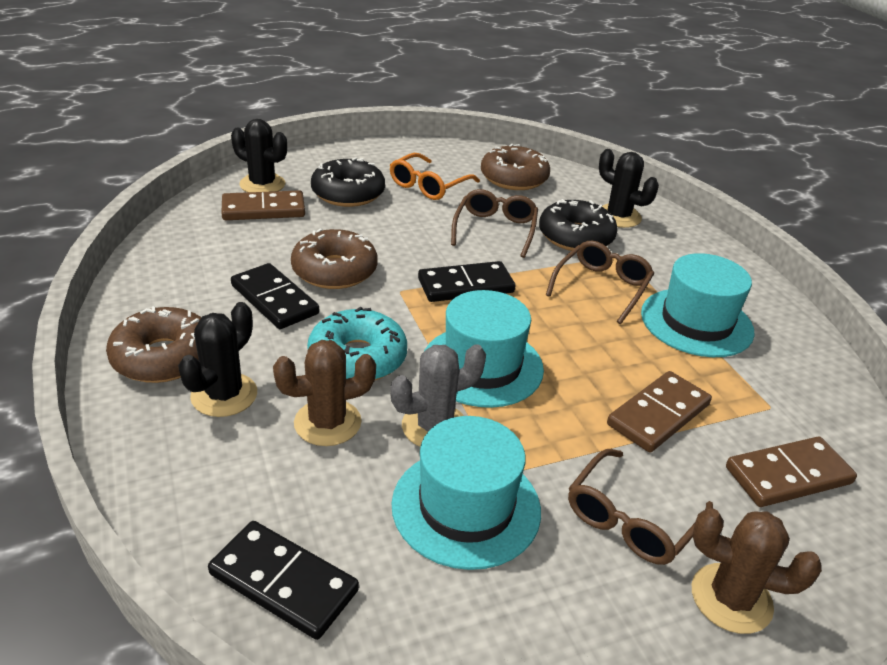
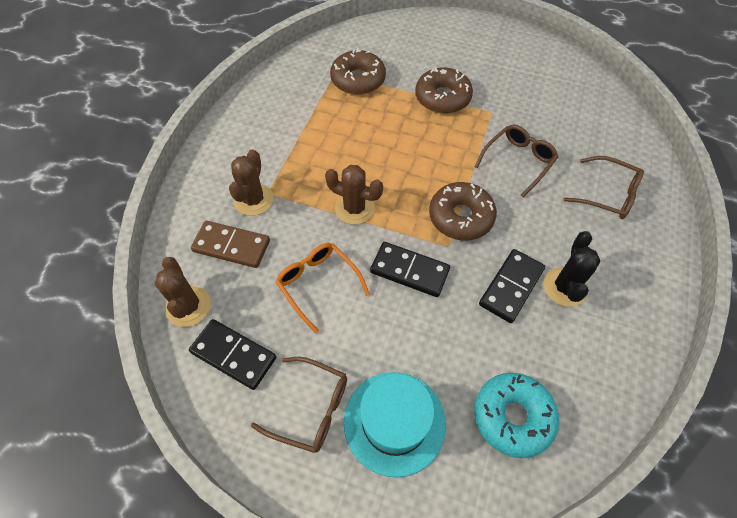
black cactus: 3 -> 1
black donut: 2 -> 0
brown cactus: 2 -> 3
brown domino: 3 -> 1
grey cactus: 1 -> 0
turquoise hat: 3 -> 1

